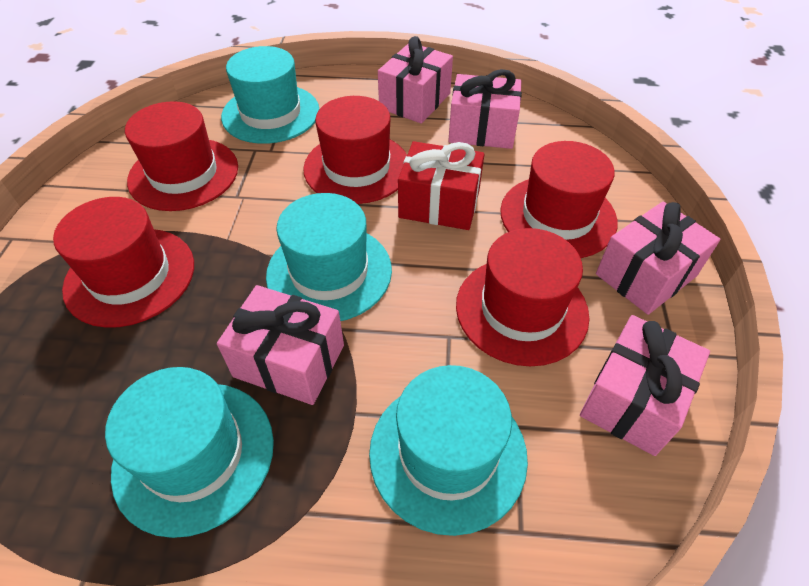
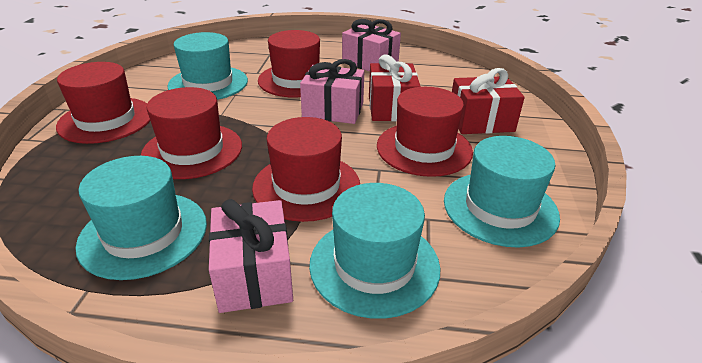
pink gift: 5 -> 3
red gift: 1 -> 2

